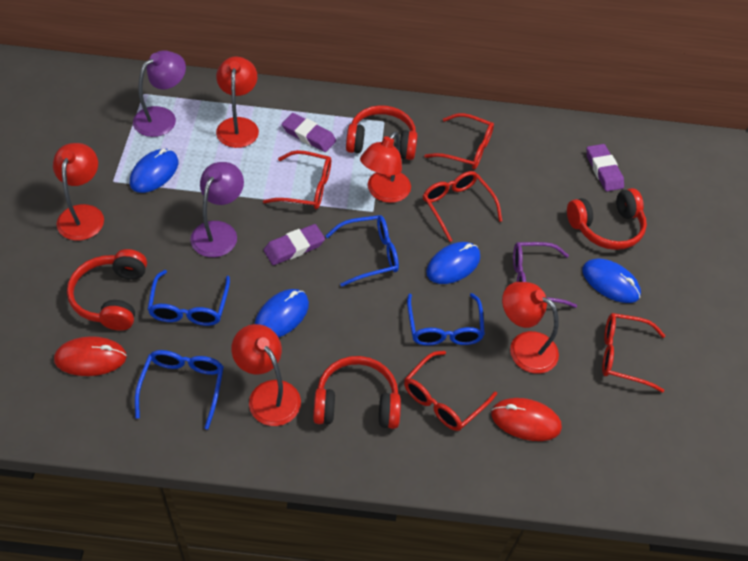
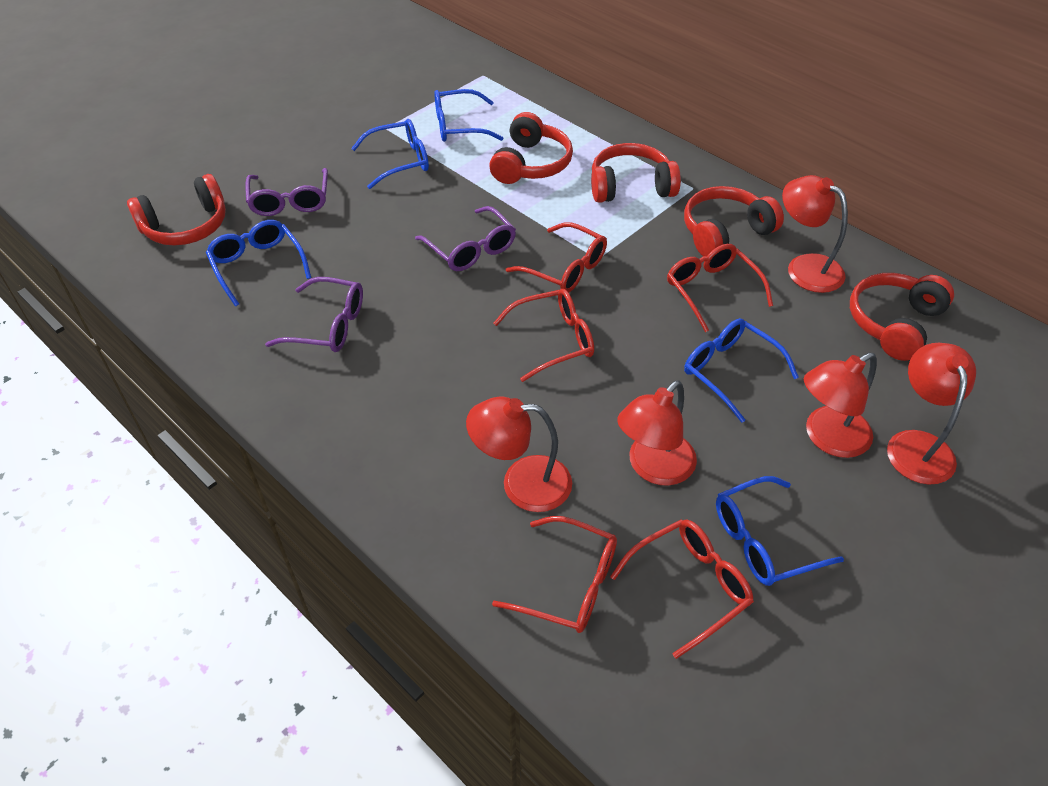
blue glasses: 4 -> 5
blue mouse: 4 -> 0
purple eraser: 3 -> 0
purple glasses: 1 -> 3
purple lamp: 2 -> 0
red headphones: 4 -> 5
red mouse: 2 -> 0

